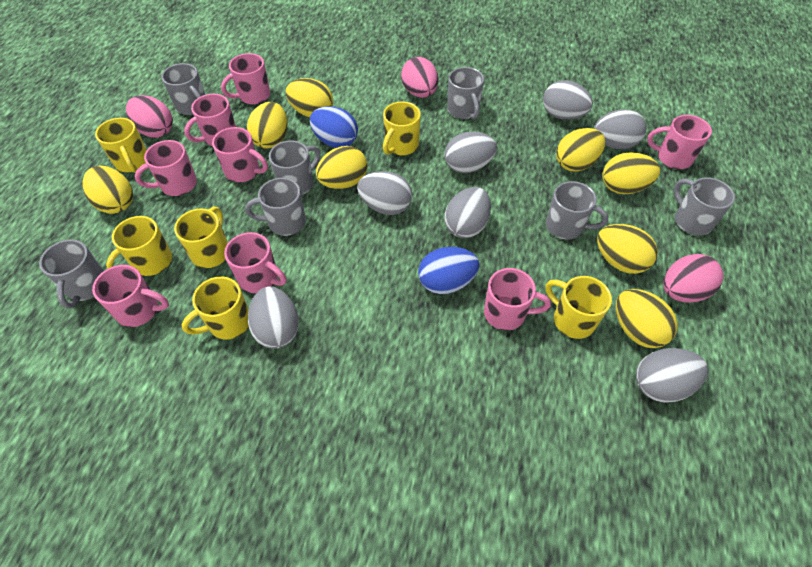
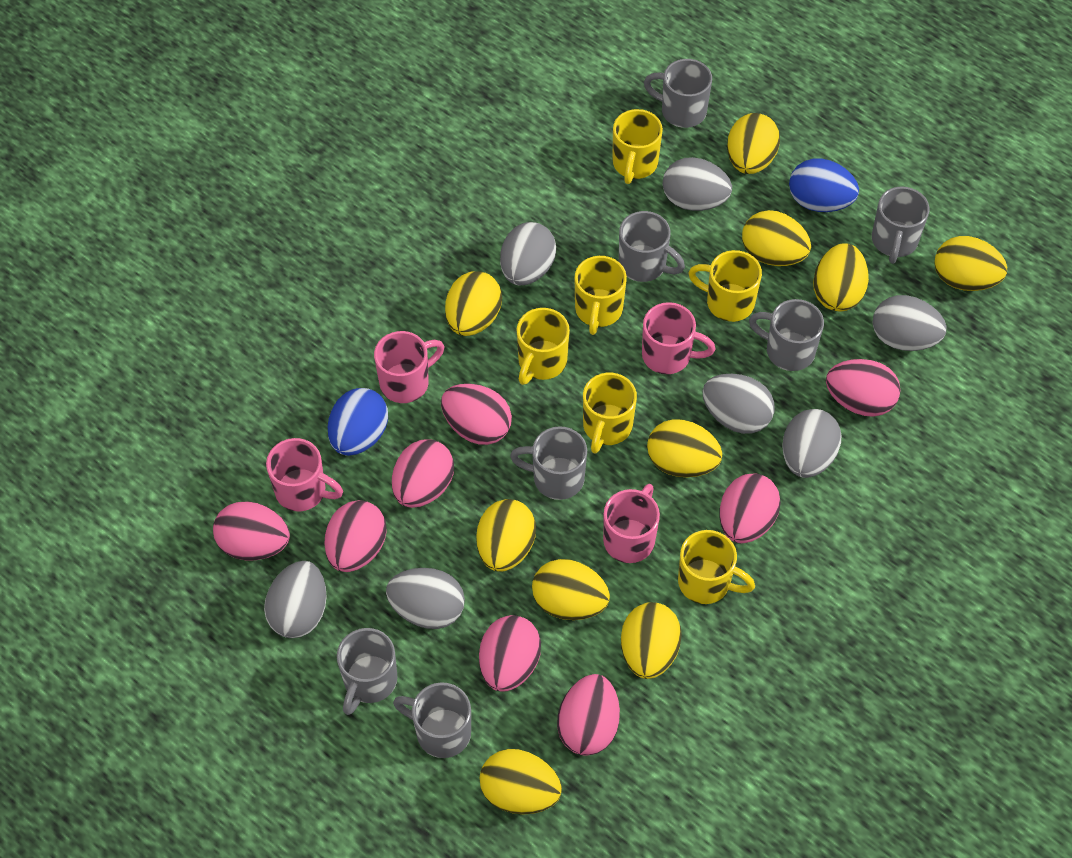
pink egg: 3 -> 8
pink mug: 8 -> 4
yellow egg: 8 -> 10

